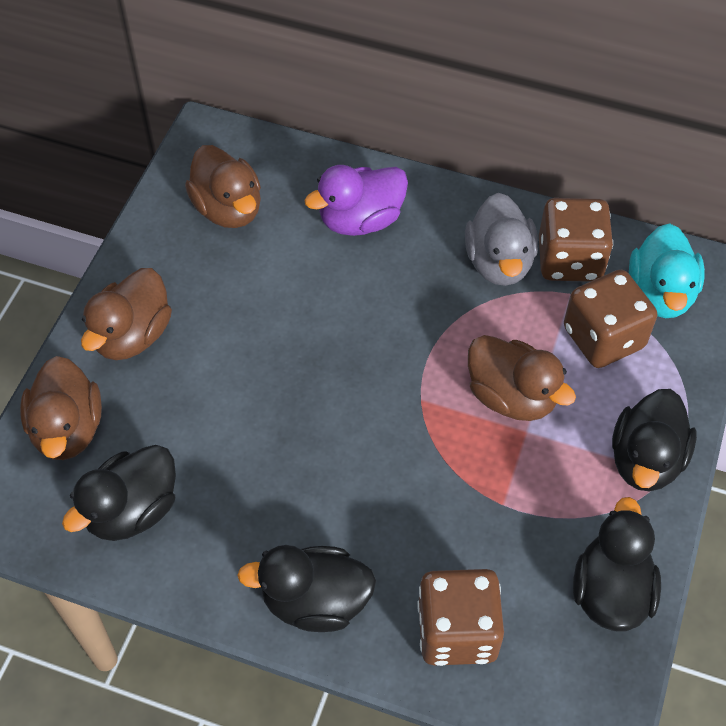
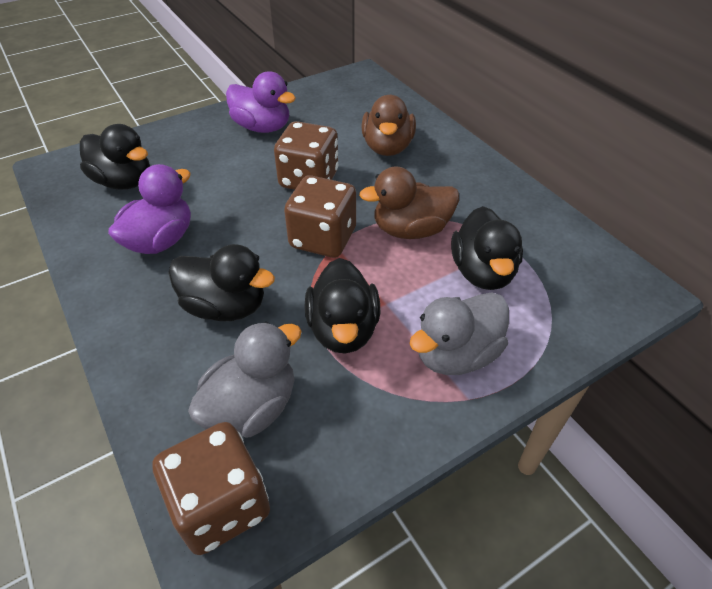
brown duck: 4 -> 2
grey duck: 1 -> 2
purple duck: 1 -> 2
turquoise duck: 1 -> 0

